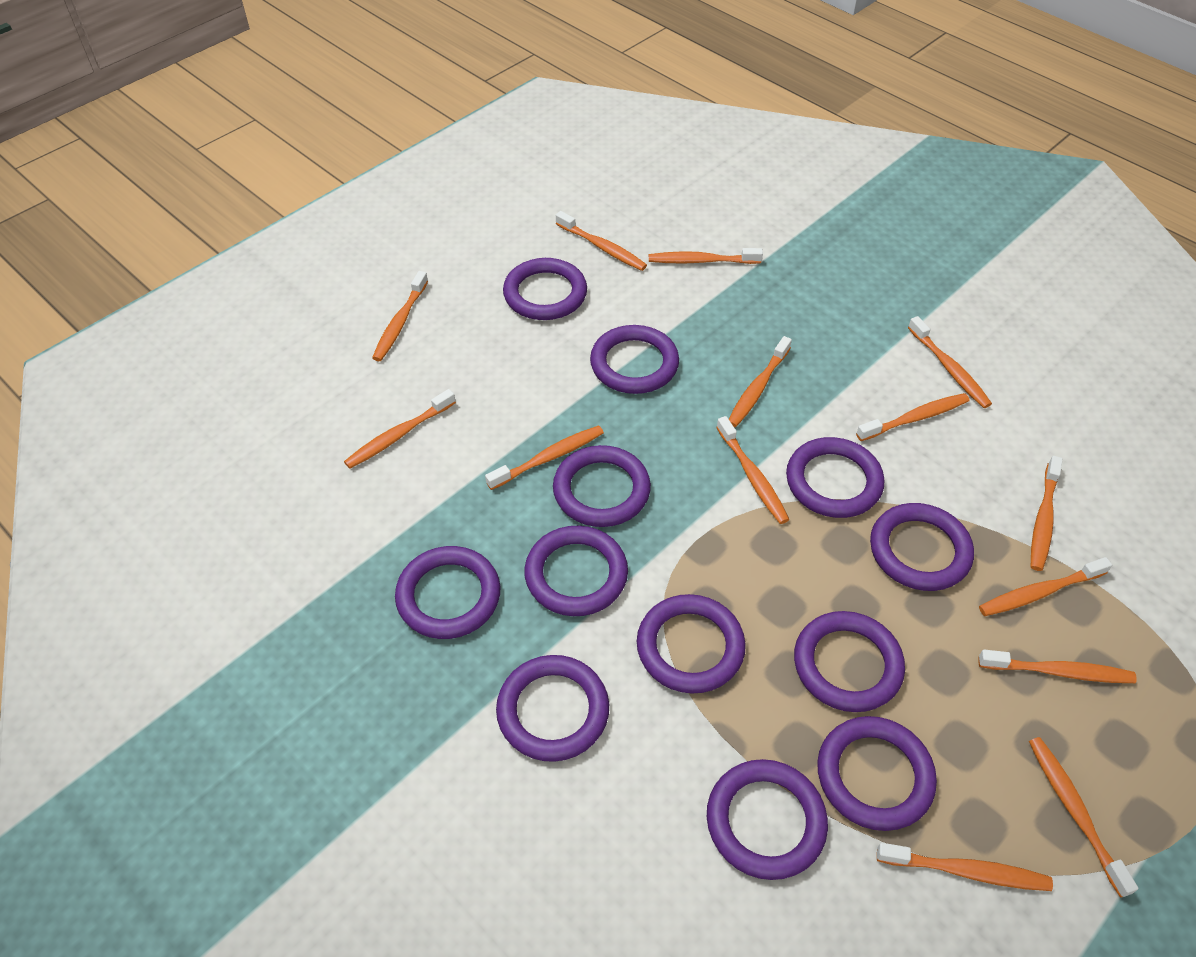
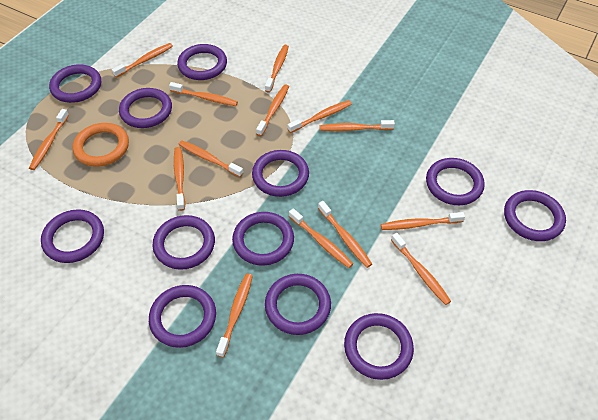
orange ring: 0 -> 1

